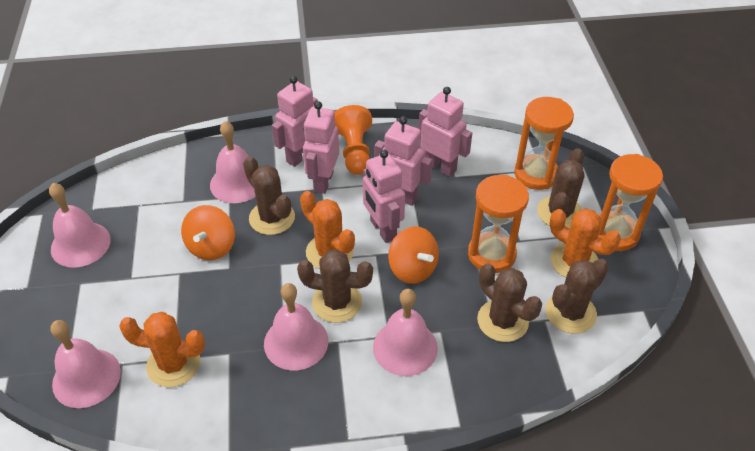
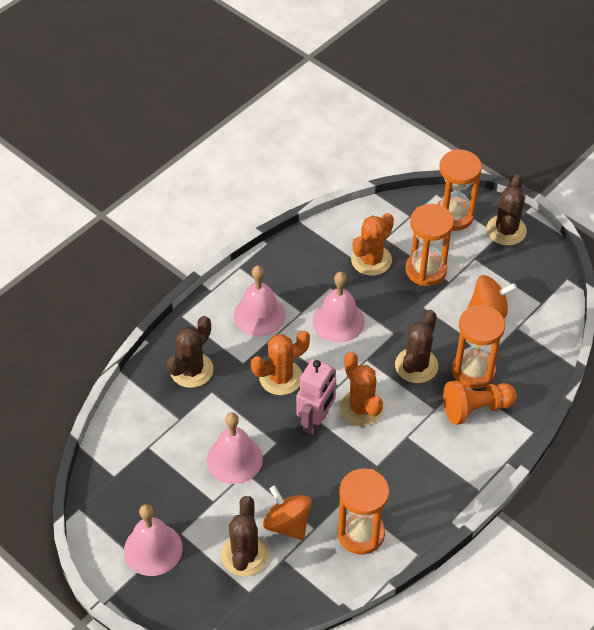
brown cactus: 5 -> 4
orange hourglass: 3 -> 4
pink bell: 5 -> 4
pink robot: 5 -> 1

